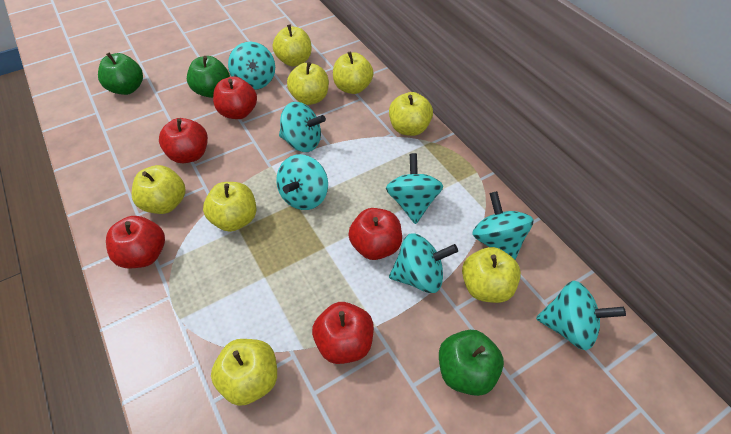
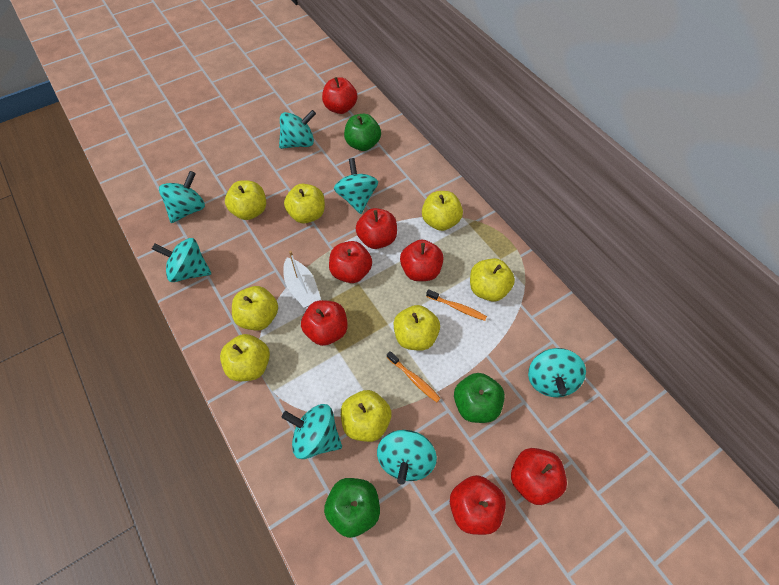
orange toothbrush: 0 -> 2
red apple: 5 -> 7
white boat: 0 -> 1

